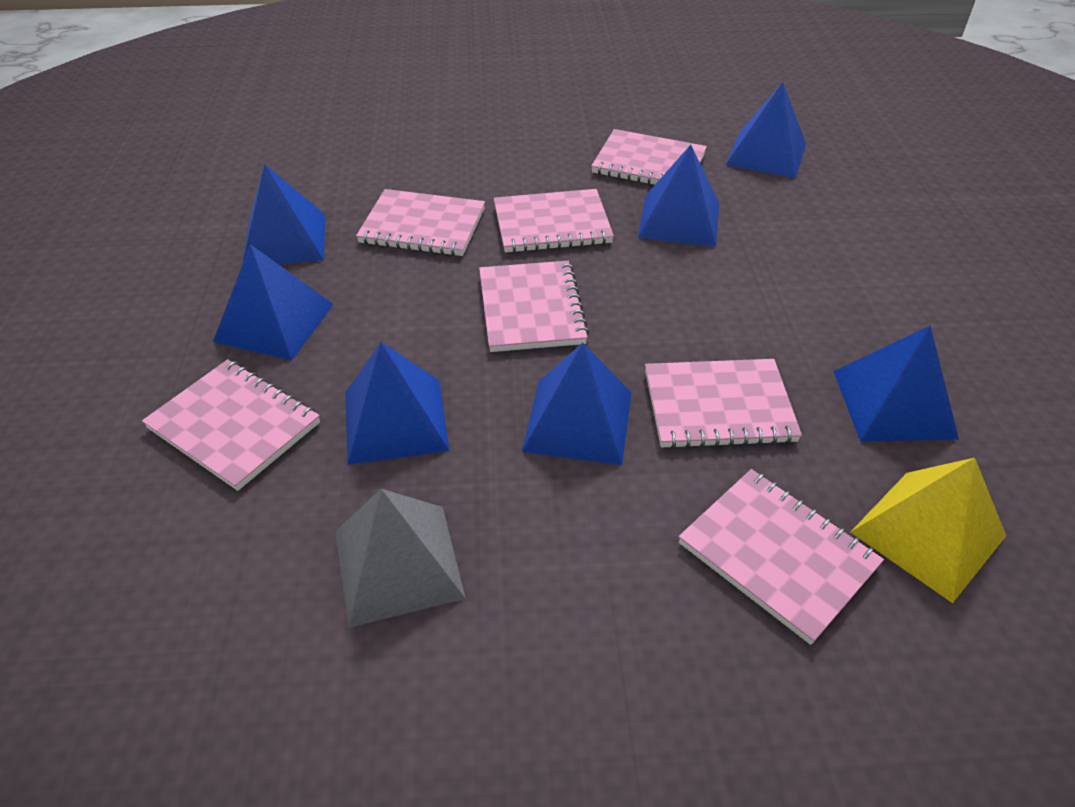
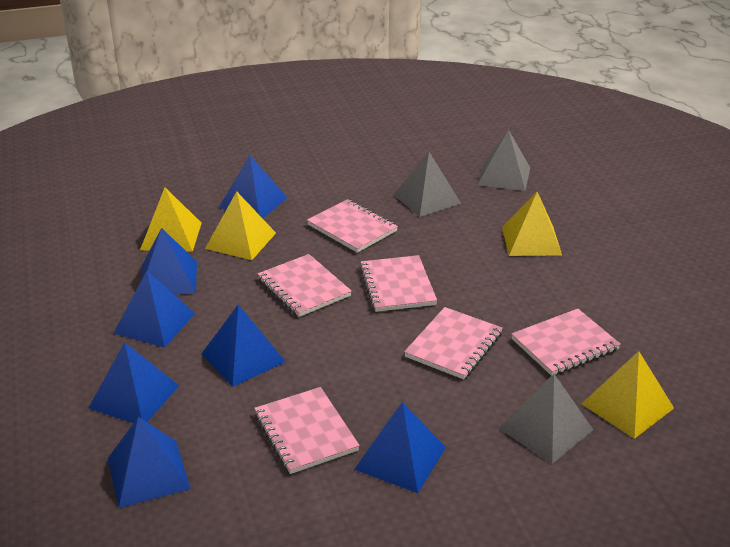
grey pyramid: 1 -> 3
pink notebook: 7 -> 6
yellow pyramid: 1 -> 4

